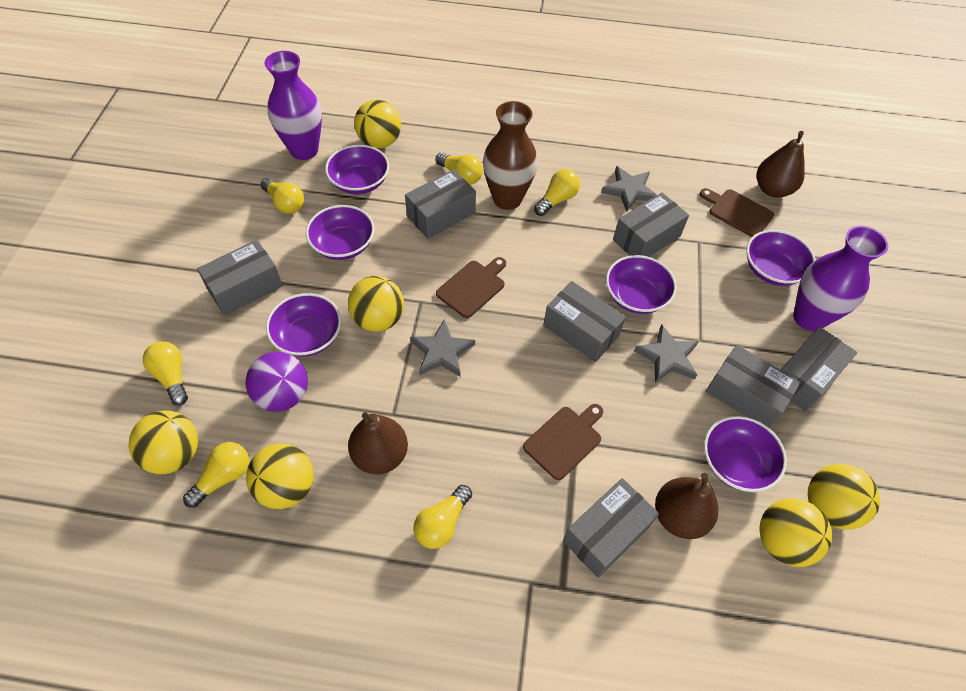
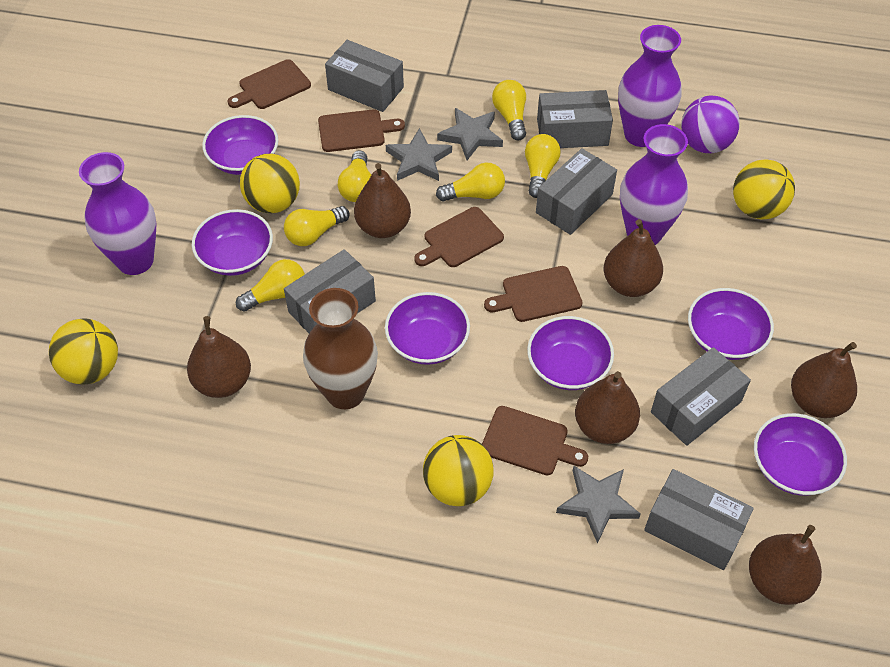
brown cutting board: 3 -> 5
brown pear: 3 -> 6
grey box: 7 -> 6
purple vase: 2 -> 3
yellow ball: 6 -> 4

